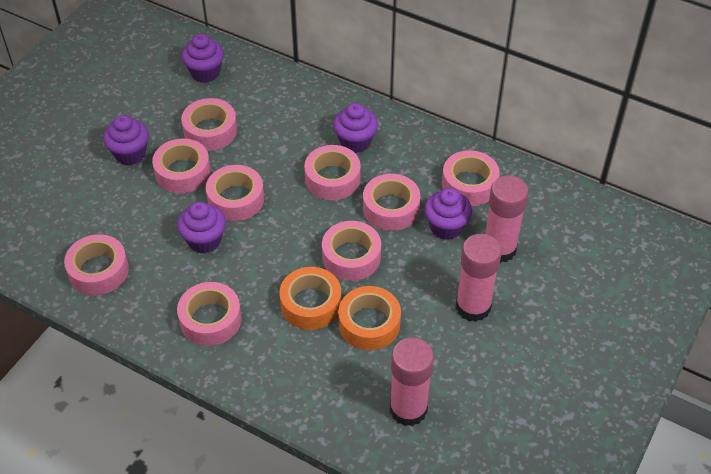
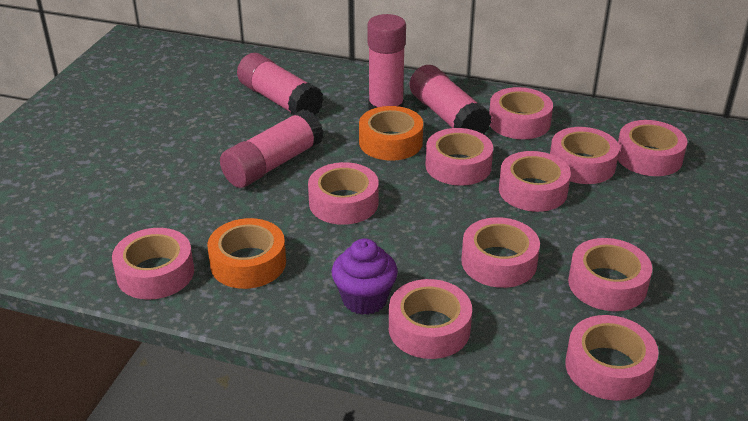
pink glue stick: 3 -> 4
pink tape: 9 -> 11
purple cupcake: 5 -> 1

